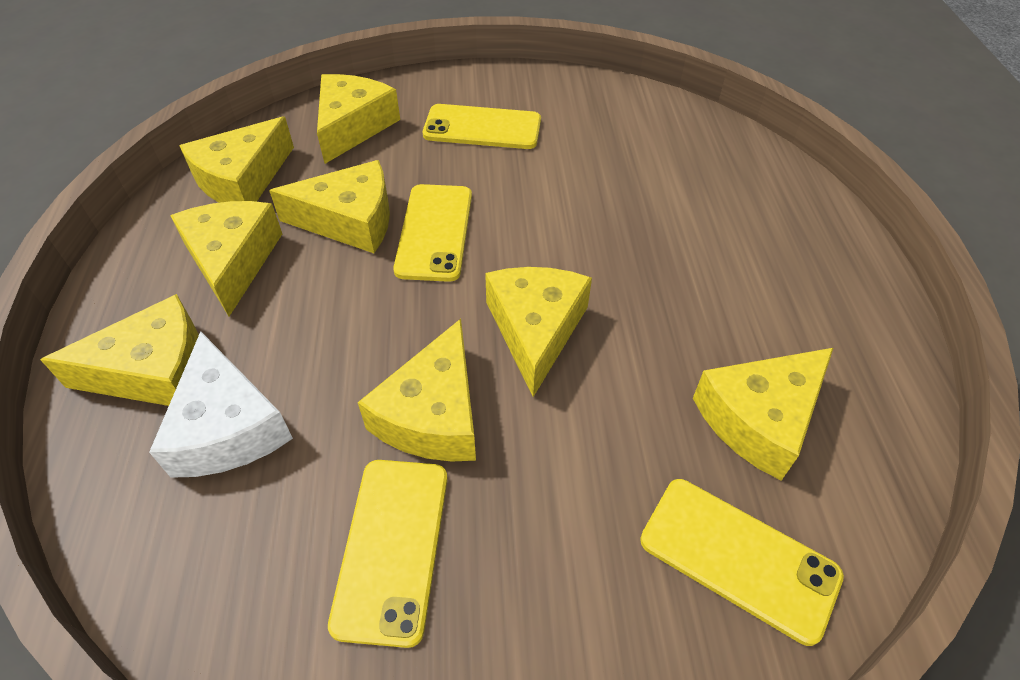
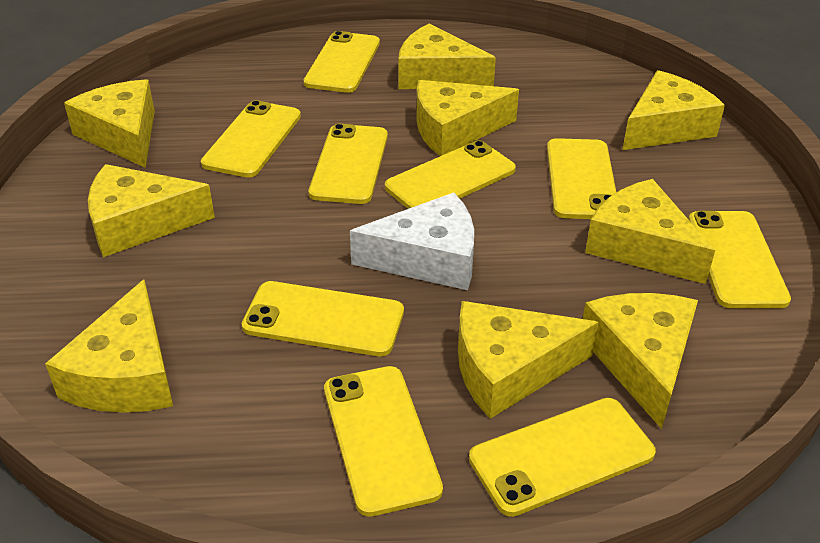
yellow cheese: 8 -> 9
yellow phone: 4 -> 9

